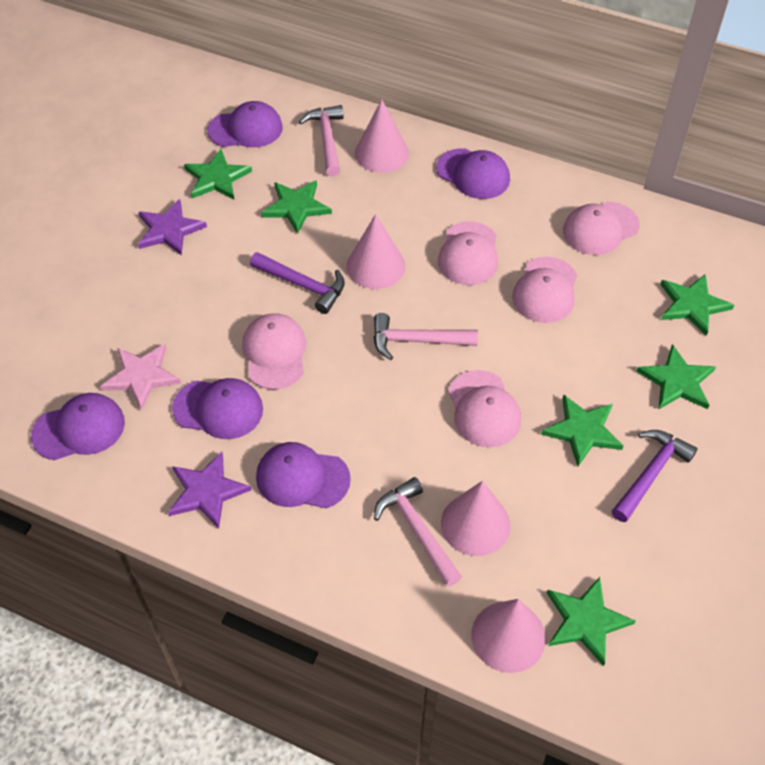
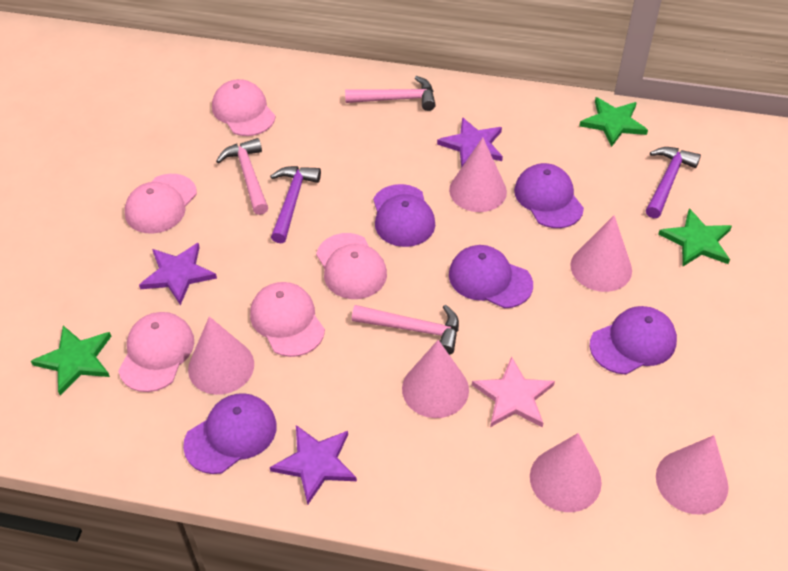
green star: 6 -> 3
pink cone: 4 -> 6
purple star: 2 -> 3

